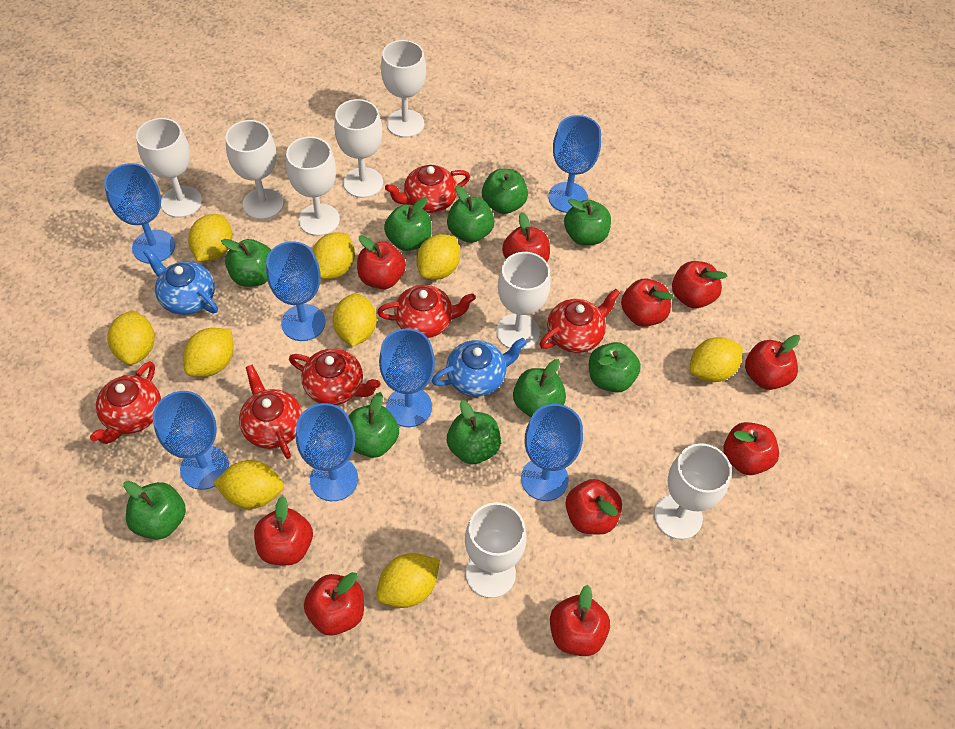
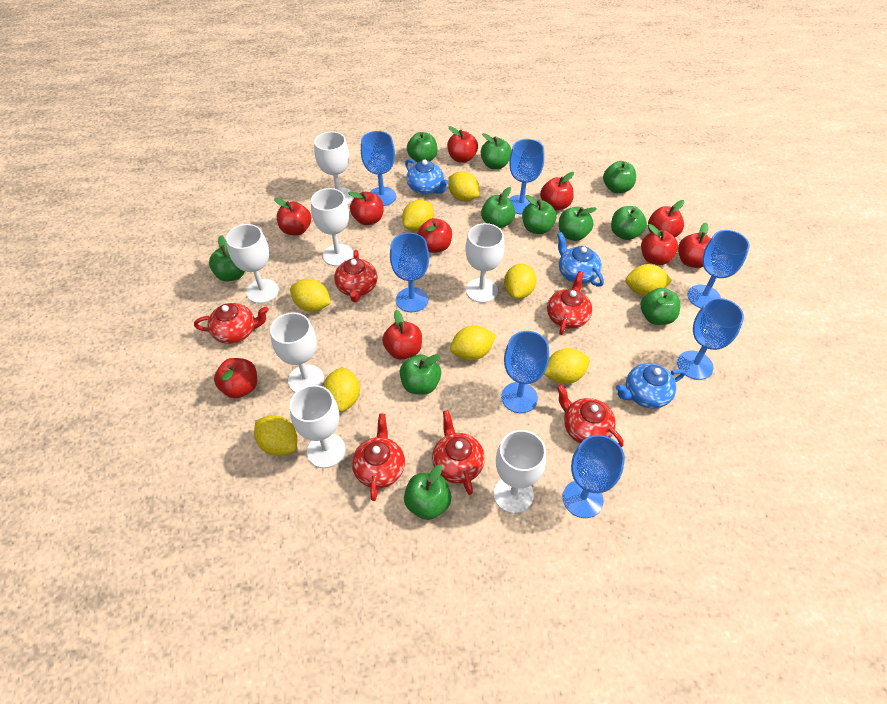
blue teapot: 2 -> 3
green apple: 10 -> 11
white goblet: 8 -> 7

